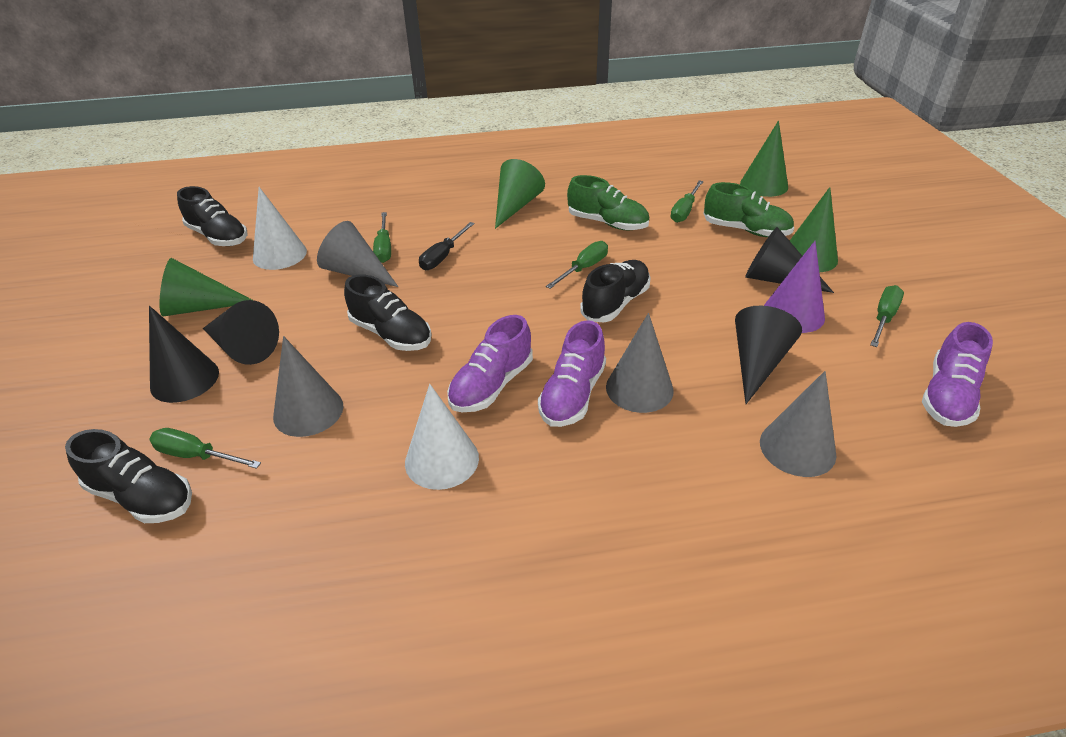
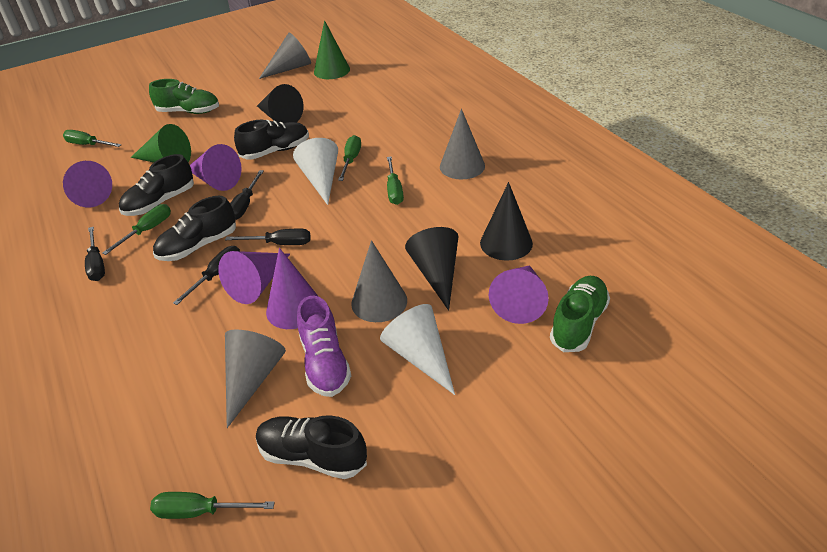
black cone: 4 -> 3
black screwdriver: 1 -> 4
green cone: 4 -> 2
purple cone: 1 -> 5
purple shoe: 3 -> 1

